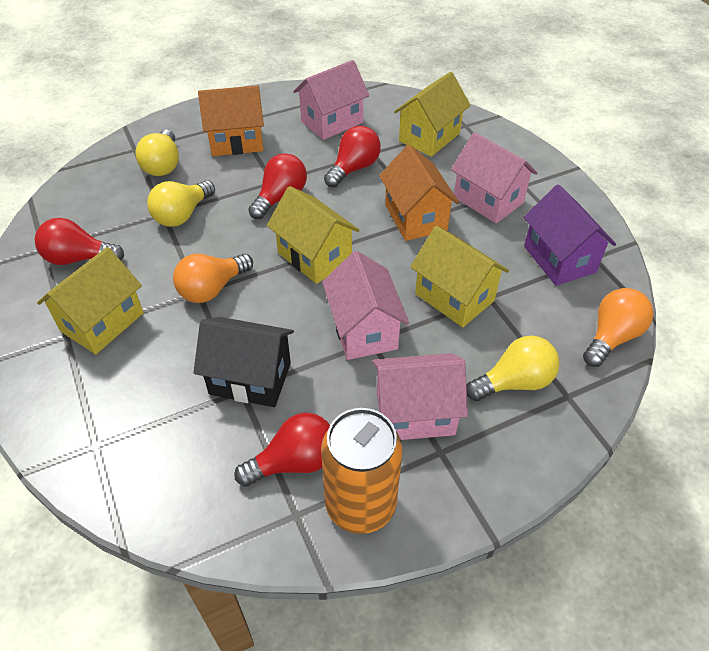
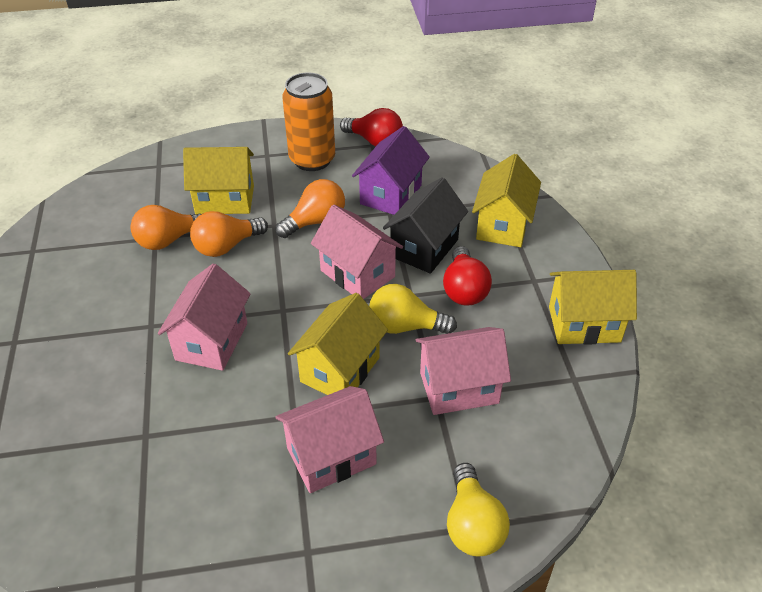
orange house: 2 -> 0
orange light bulb: 2 -> 3
red light bulb: 4 -> 2
yellow light bulb: 3 -> 2

